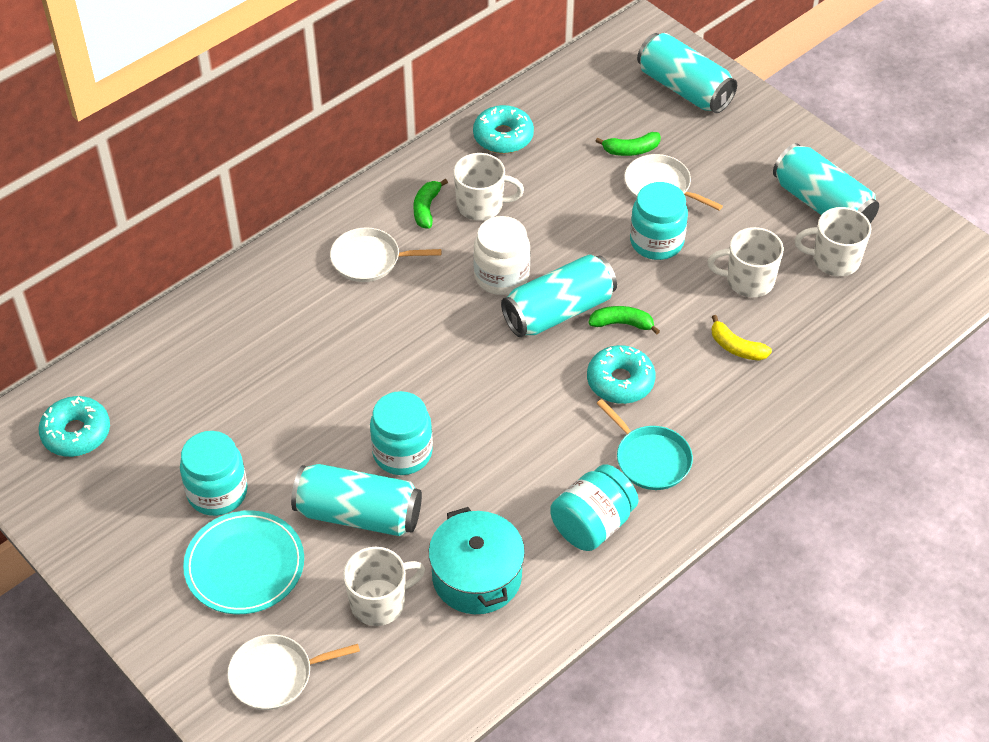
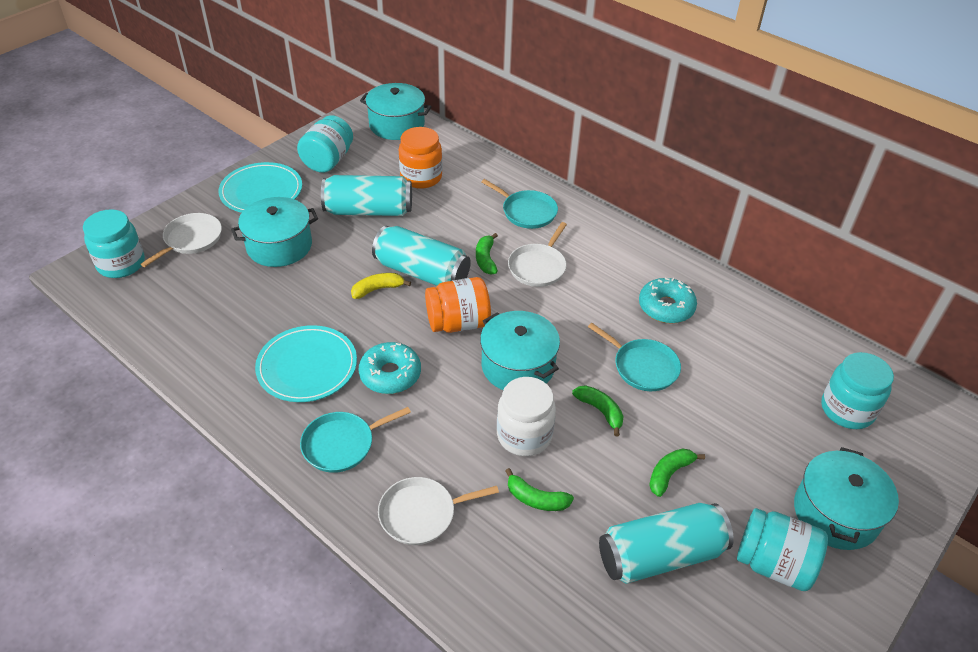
green banana: 3 -> 4
orange jar: 0 -> 2
turquoise can: 4 -> 3
turquoise donut: 3 -> 2
turquoise pan: 1 -> 3
turquoise plate: 1 -> 2
turquoise pot: 1 -> 4
white mug: 4 -> 0

